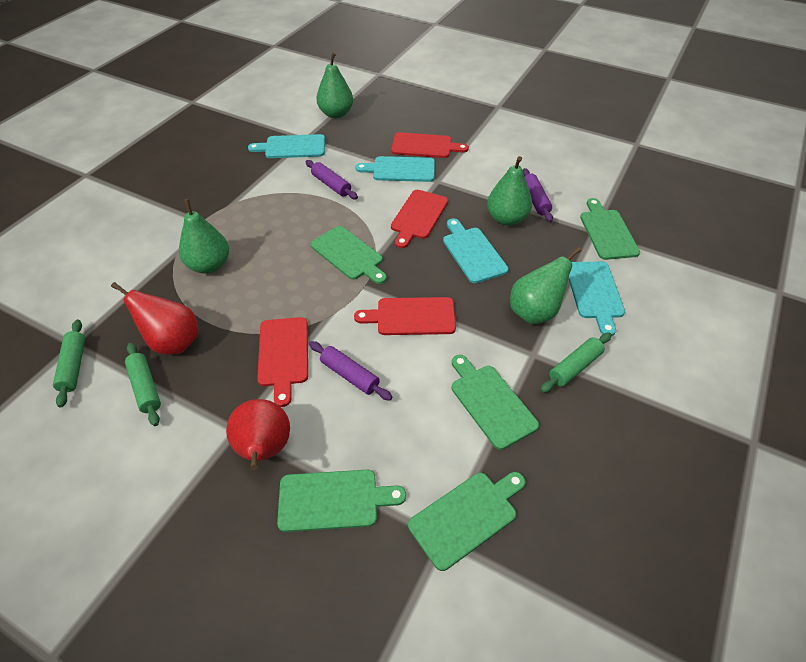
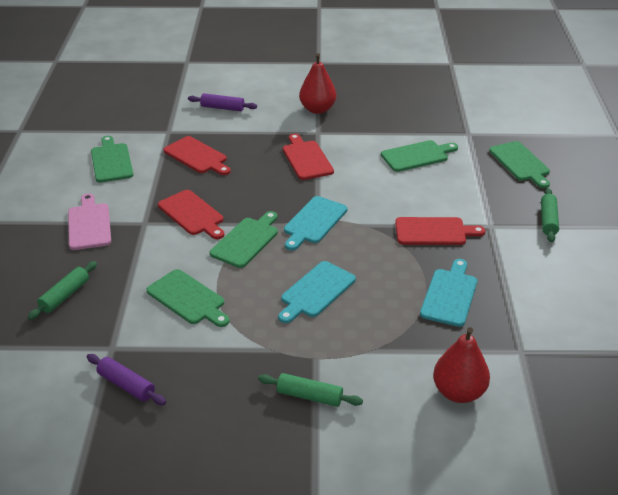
green pear: 4 -> 0
pink cutting board: 0 -> 1
purple rolling pin: 3 -> 2
turquoise cutting board: 4 -> 3

